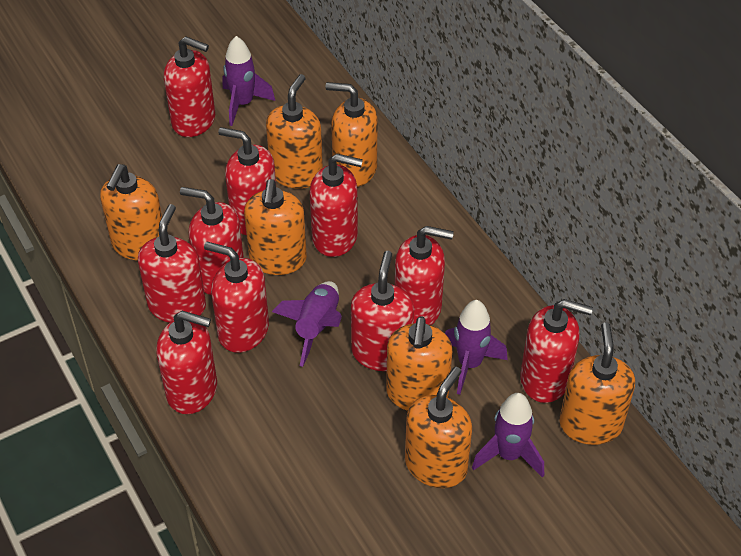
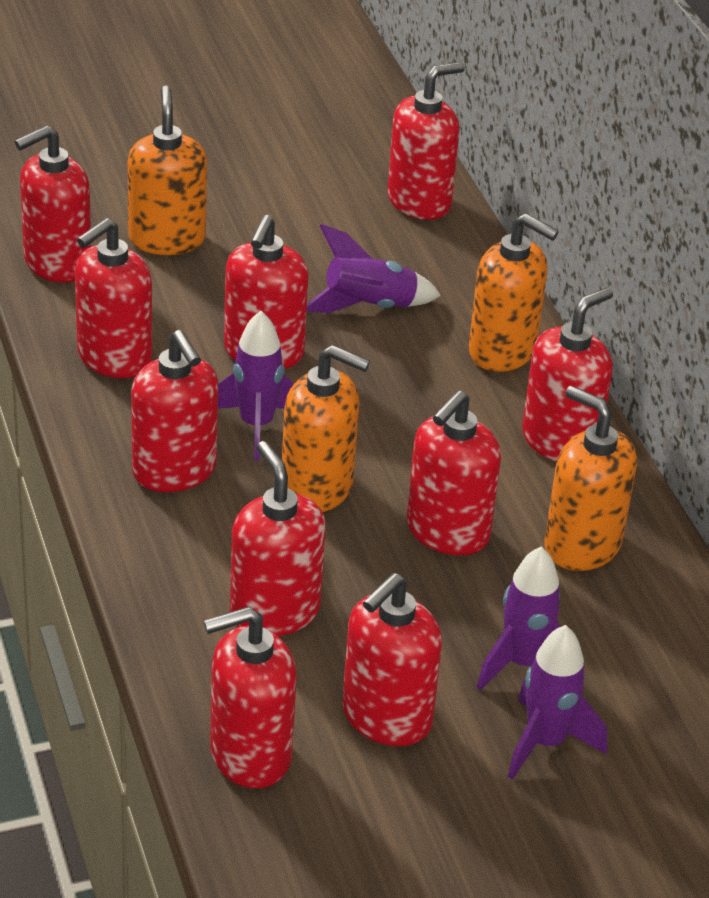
orange soap dispenser: 7 -> 4

